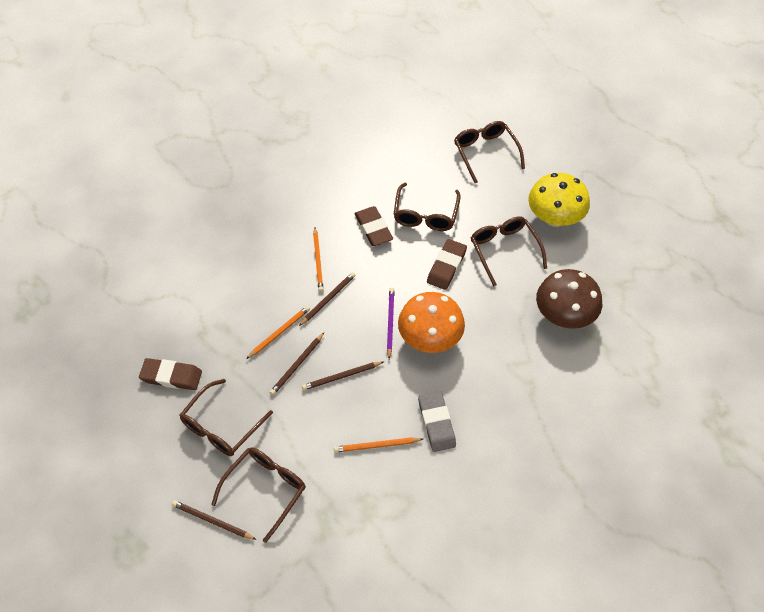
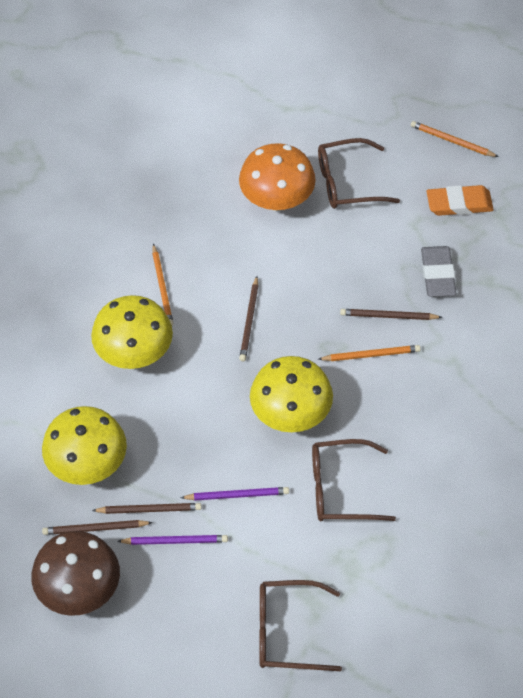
brown eraser: 3 -> 0
brown glasses: 5 -> 3
orange eraser: 0 -> 1
purple pencil: 1 -> 2
yellow mushroom: 1 -> 3

